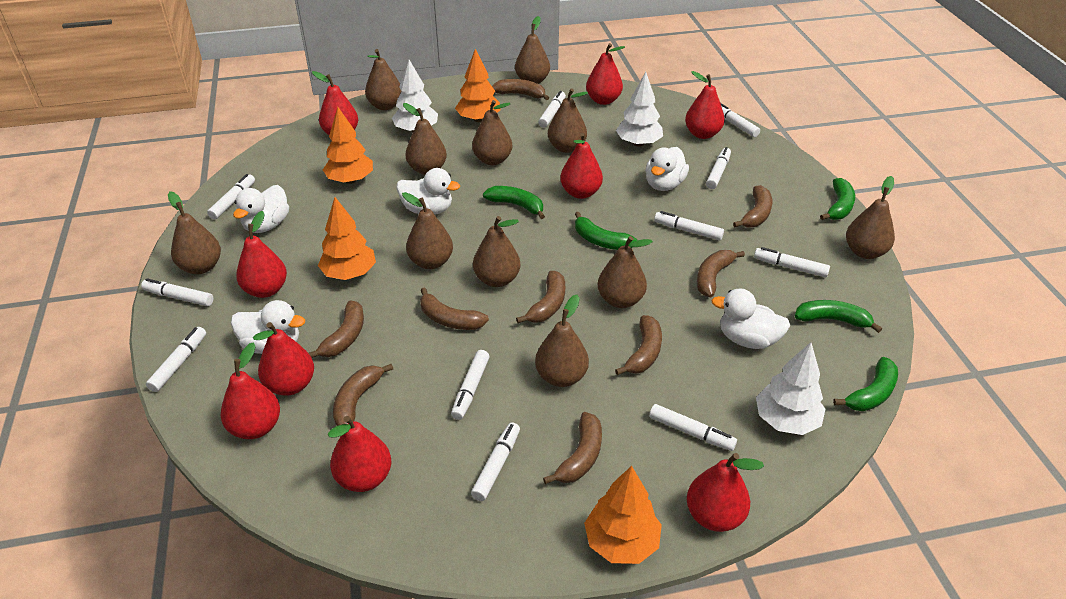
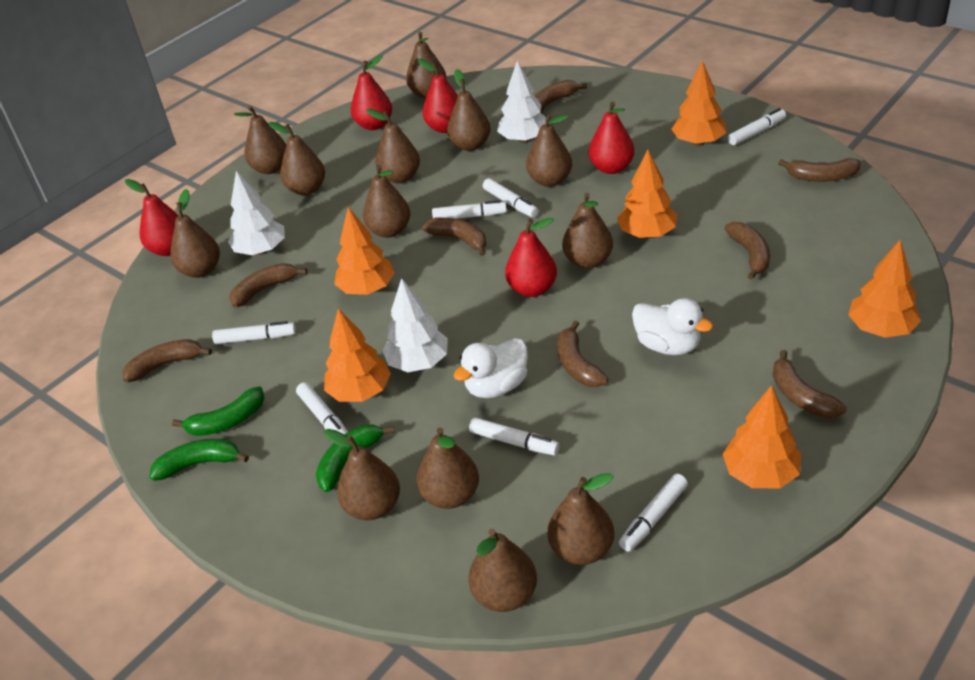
brown banana: 9 -> 8
brown pear: 11 -> 13
green banana: 5 -> 3
orange tree: 4 -> 6
red pear: 9 -> 5
white duck: 5 -> 2
white marker: 11 -> 7

